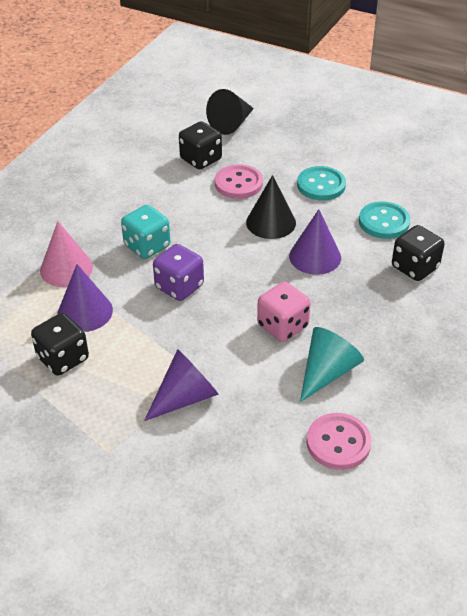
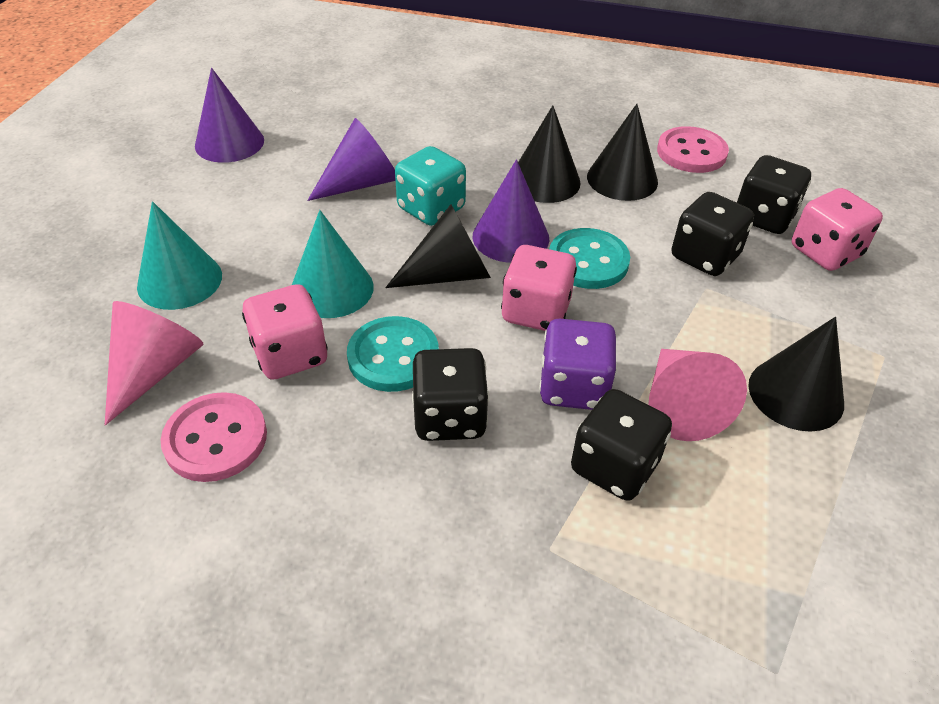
black cone: 2 -> 4
black dice: 3 -> 4
pink cone: 1 -> 2
pink dice: 1 -> 3
turquoise cone: 1 -> 2

